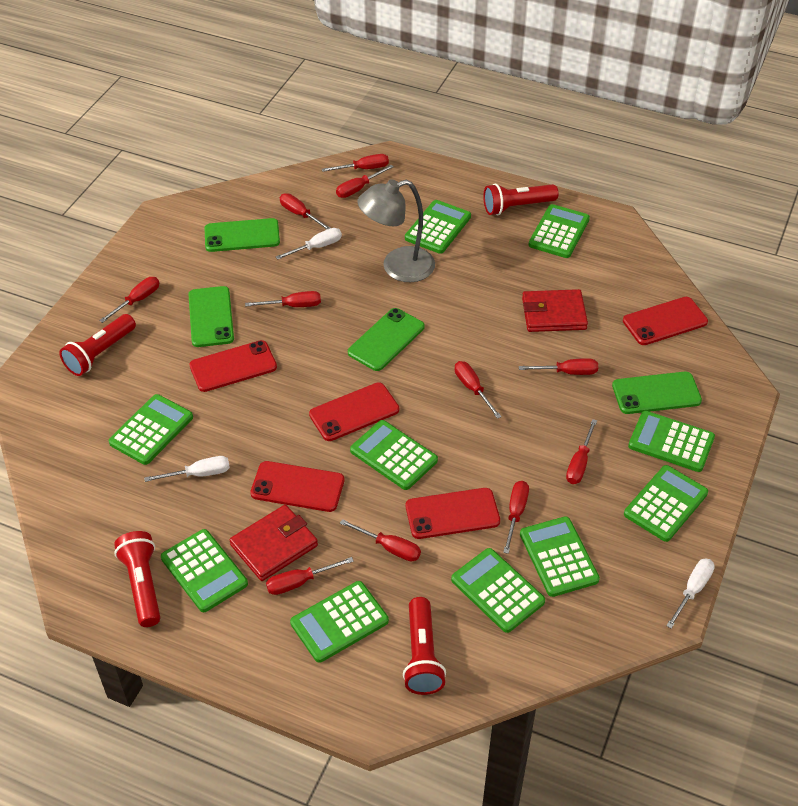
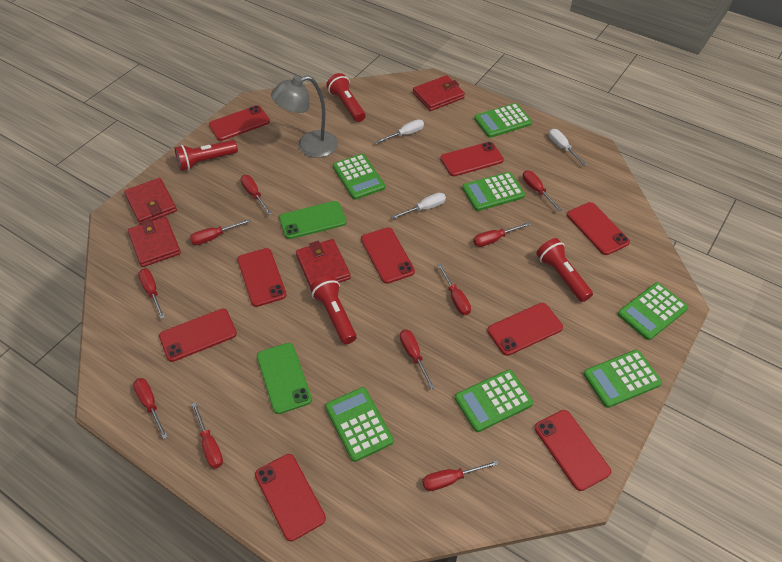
green calculator: 10 -> 7
green phone: 4 -> 2
red phone: 5 -> 9
red screwdriver: 11 -> 10
red wallet: 2 -> 4

